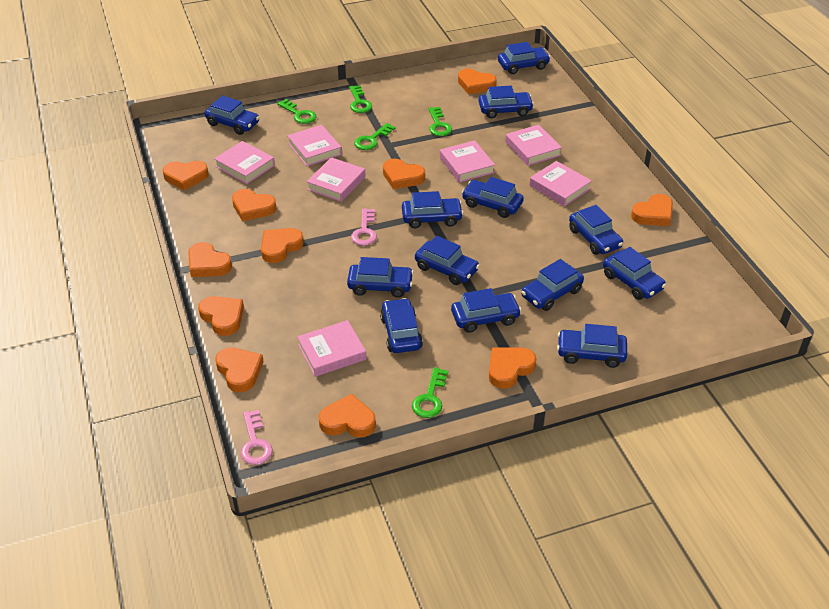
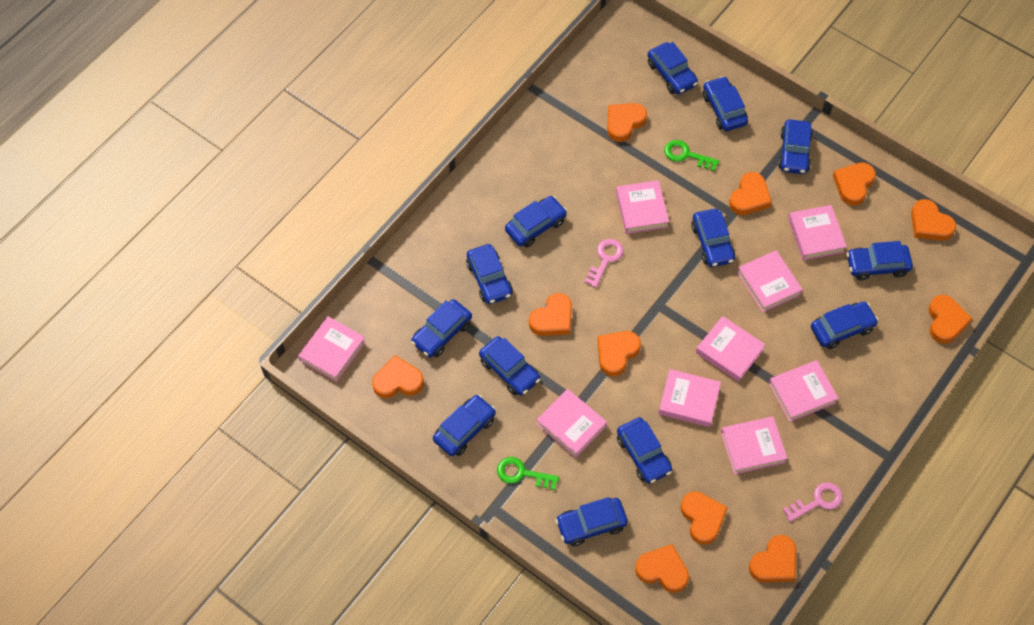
green key: 5 -> 2
pink book: 7 -> 9

